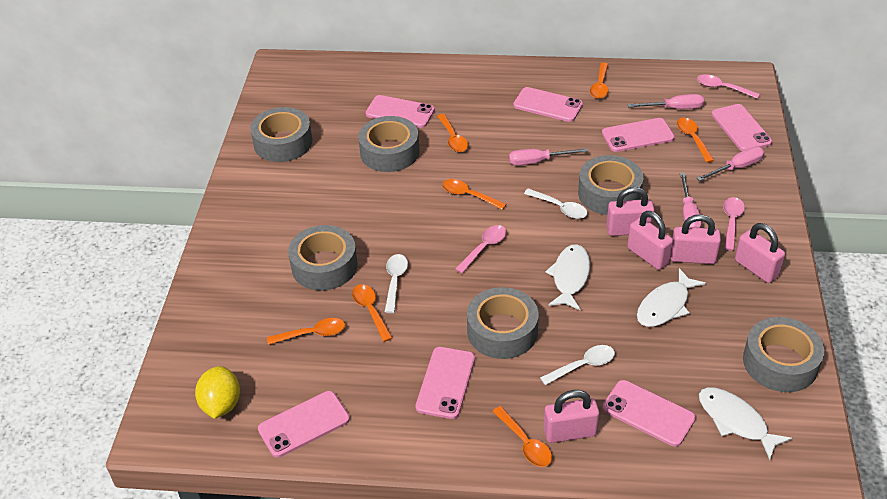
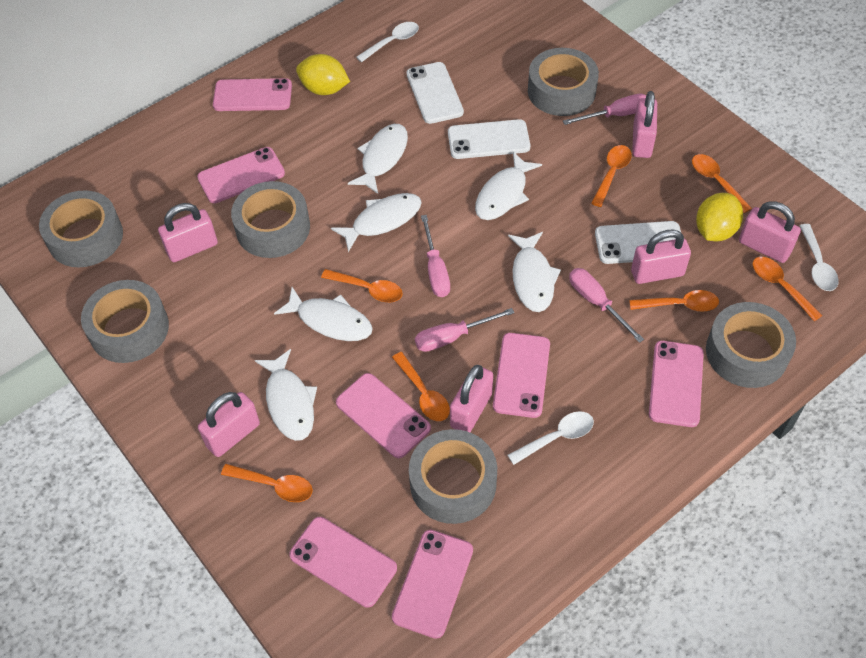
pink padlock: 5 -> 6
pink spoon: 3 -> 0
white fish: 3 -> 6
white phone: 0 -> 3
yellow lemon: 1 -> 2

